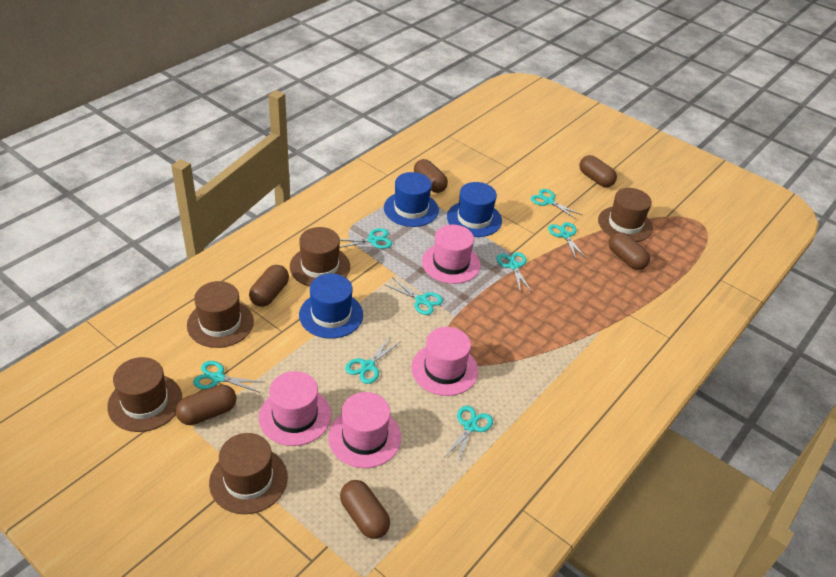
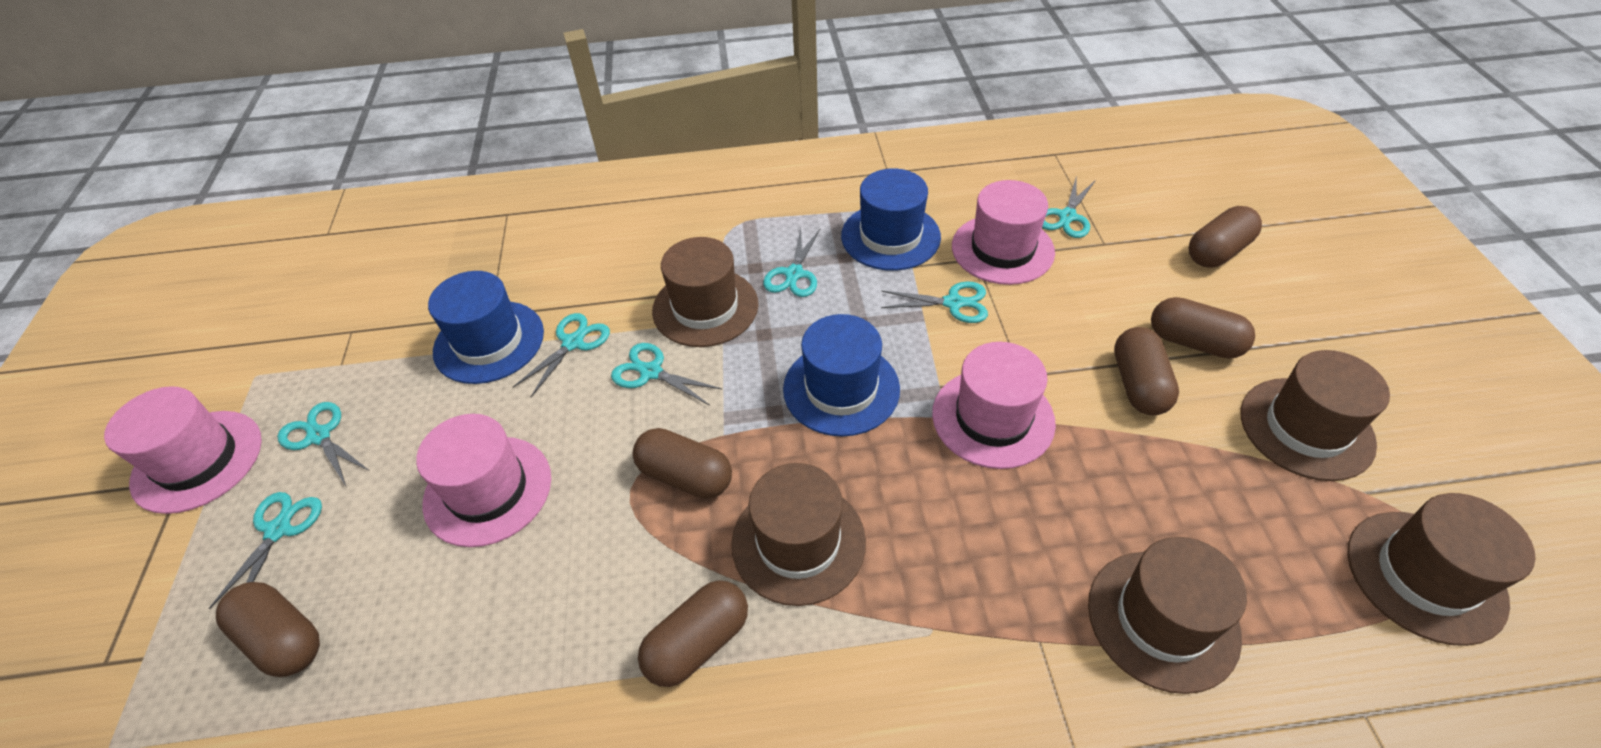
turquoise scissors: 8 -> 7

